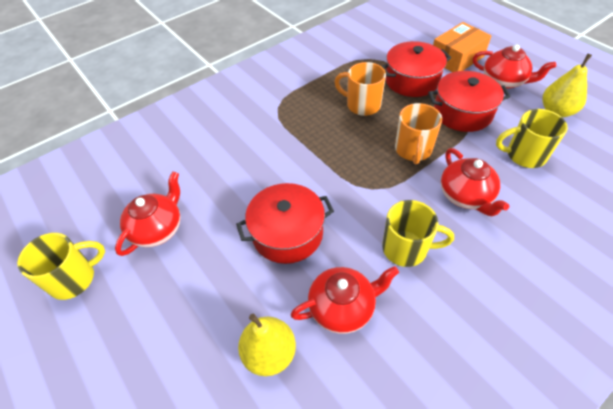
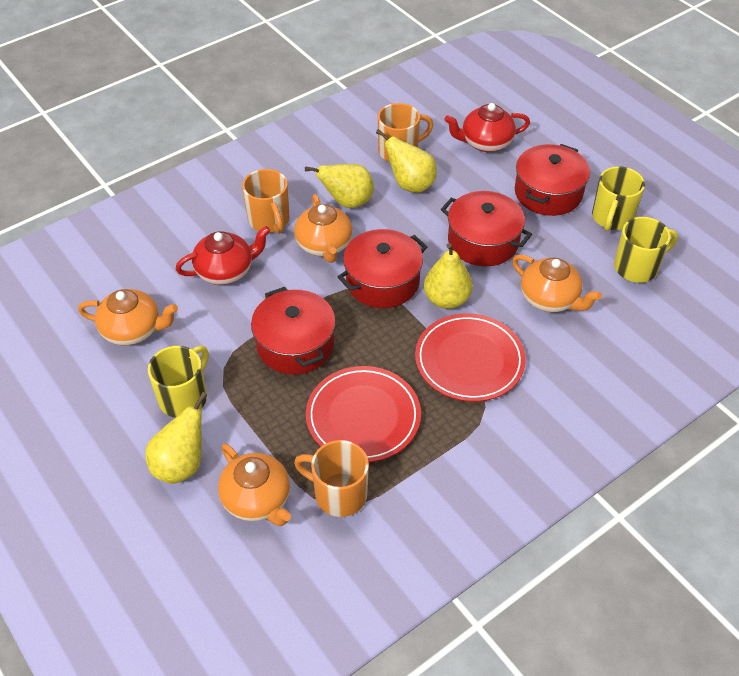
orange box: 1 -> 0
orange mug: 2 -> 3
orange teapot: 0 -> 4
red plate: 0 -> 2
red pot: 3 -> 4
red teapot: 4 -> 2
yellow pear: 2 -> 4

